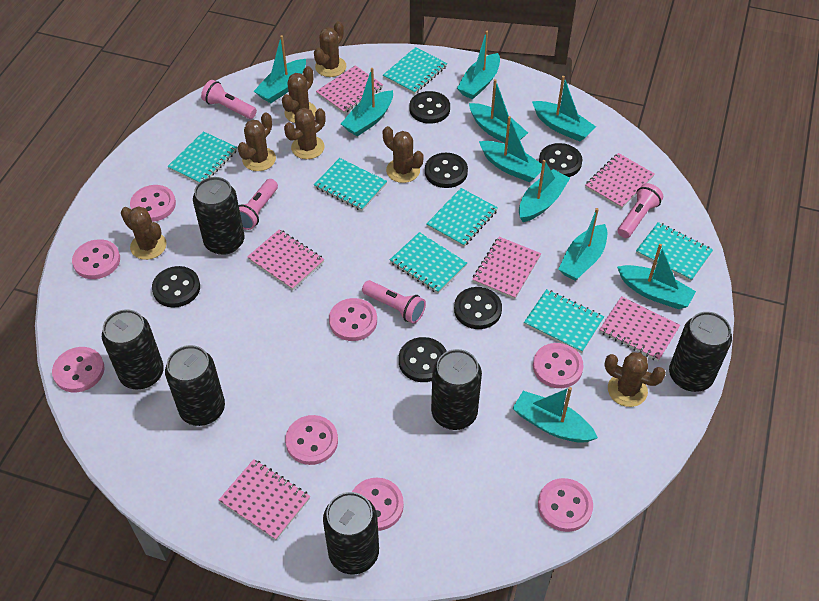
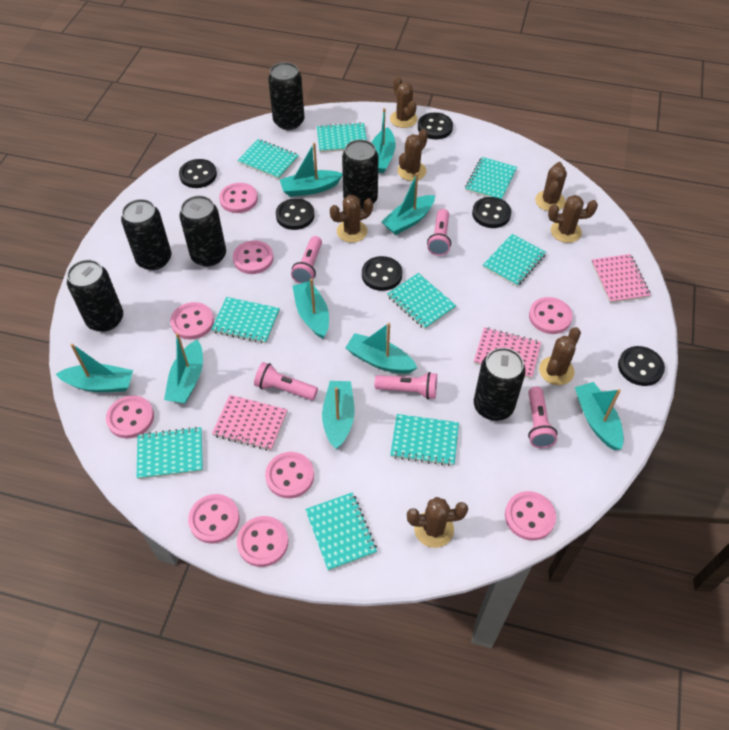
pink button: 8 -> 9
pink flashlight: 4 -> 5
pink notebook: 6 -> 3
turquoise boat: 10 -> 9
turquoise notebook: 7 -> 9

